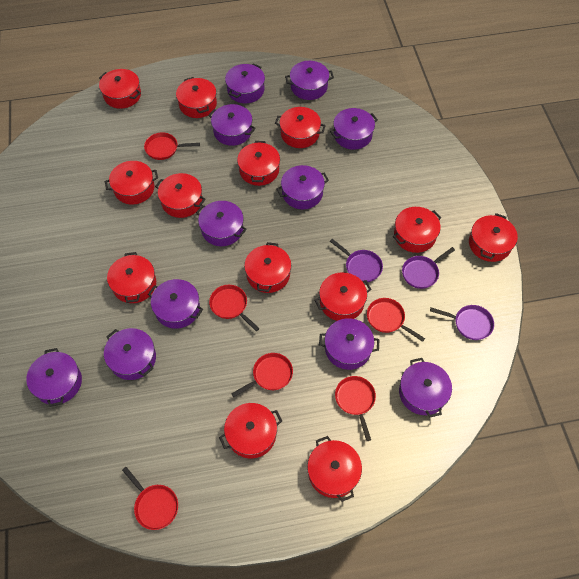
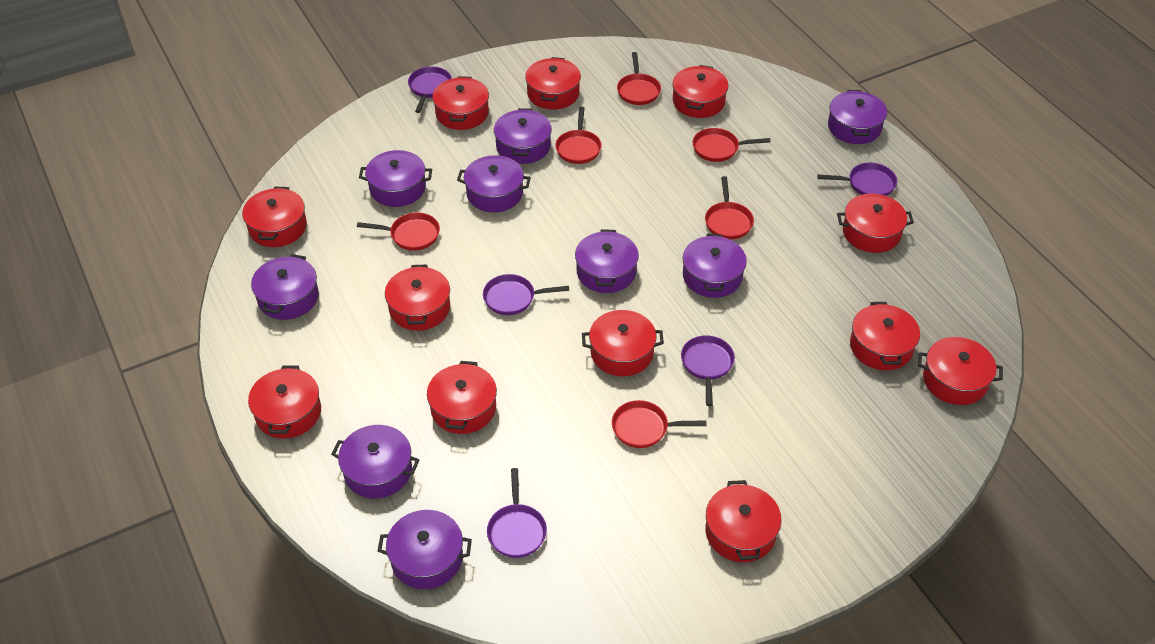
purple pan: 3 -> 5
purple pot: 11 -> 9
red pot: 13 -> 12

